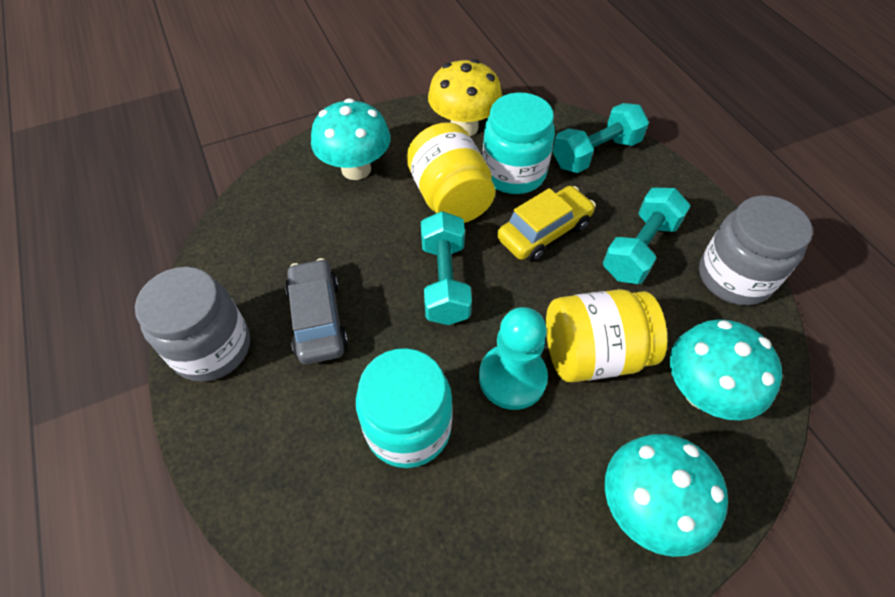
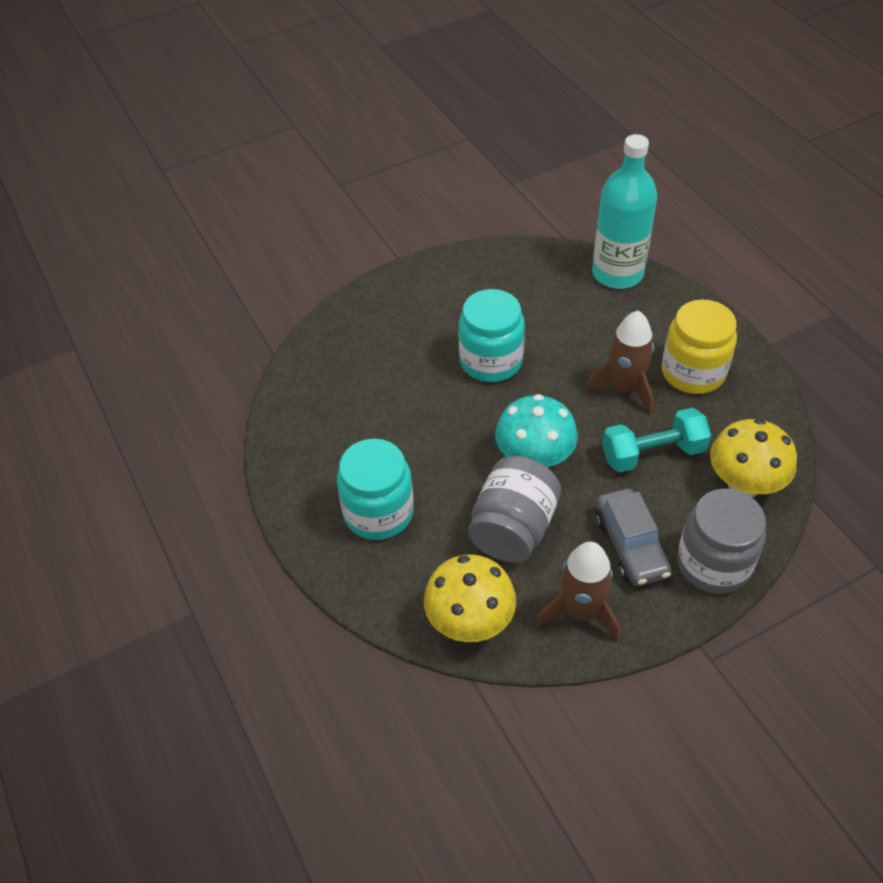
brown rocket: 0 -> 2
turquoise bottle: 0 -> 1
turquoise dumbbell: 3 -> 1
turquoise mushroom: 3 -> 1
turquoise pawn: 1 -> 0
yellow car: 1 -> 0
yellow jar: 2 -> 1
yellow mushroom: 1 -> 2

